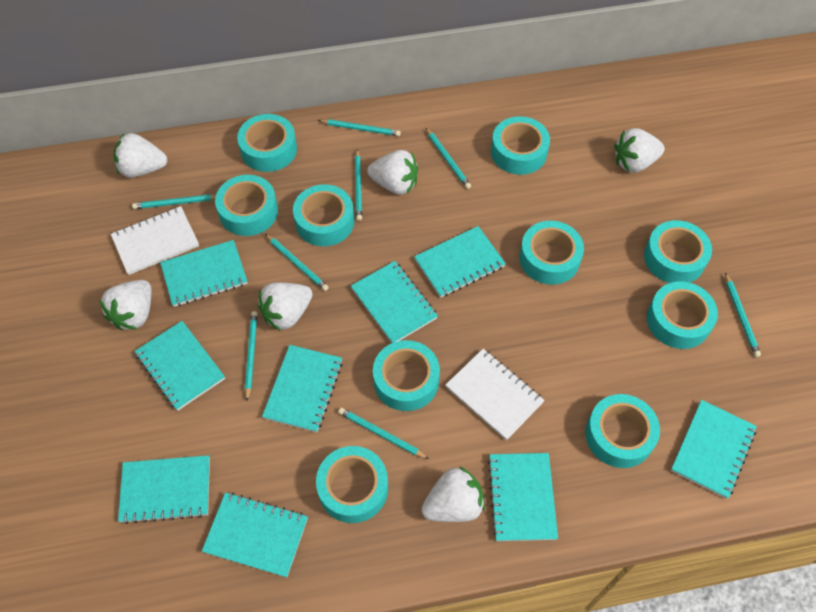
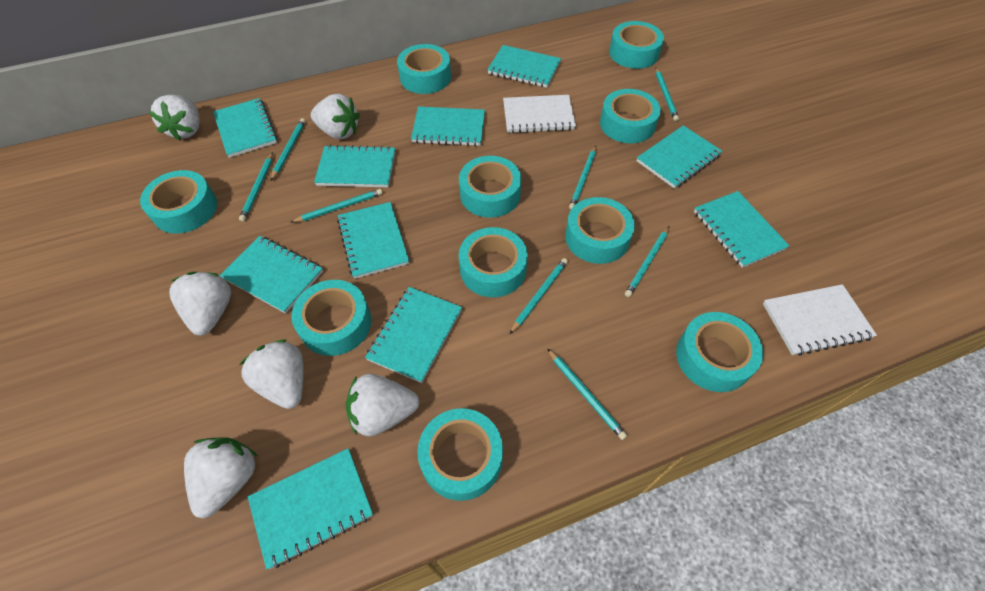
turquoise notebook: 9 -> 10

